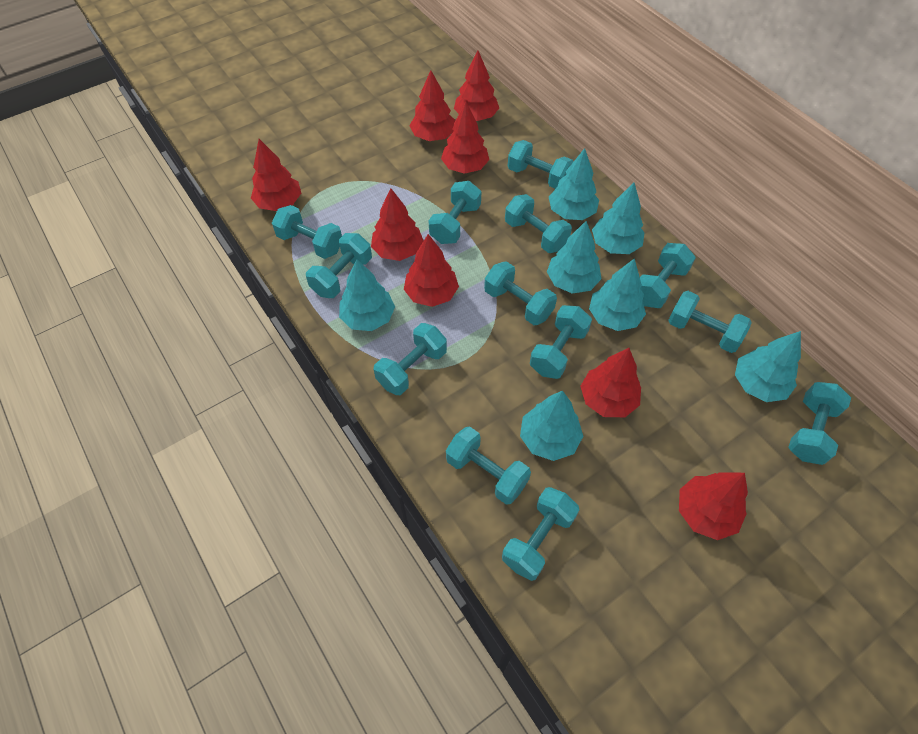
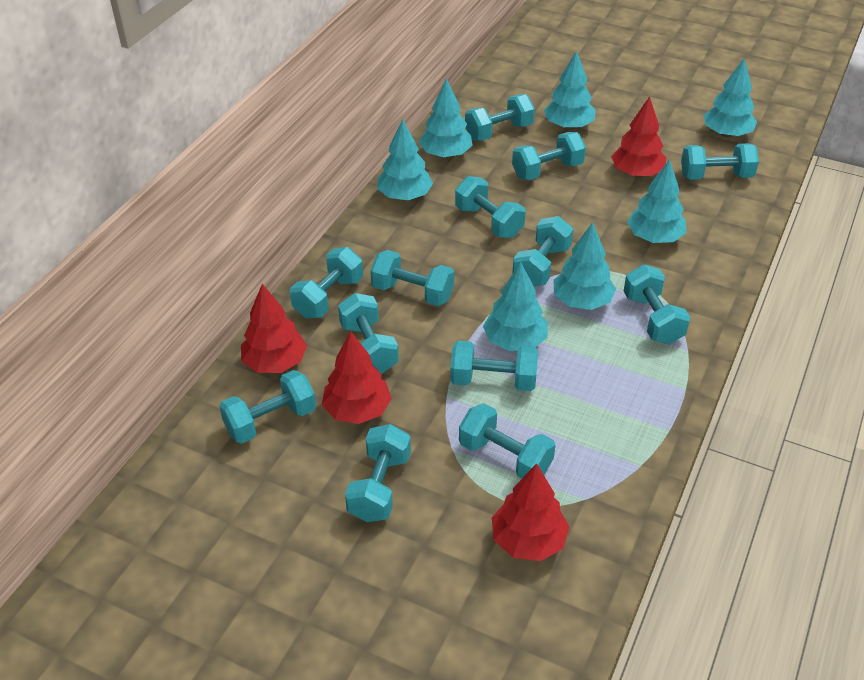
red tree: 8 -> 4

